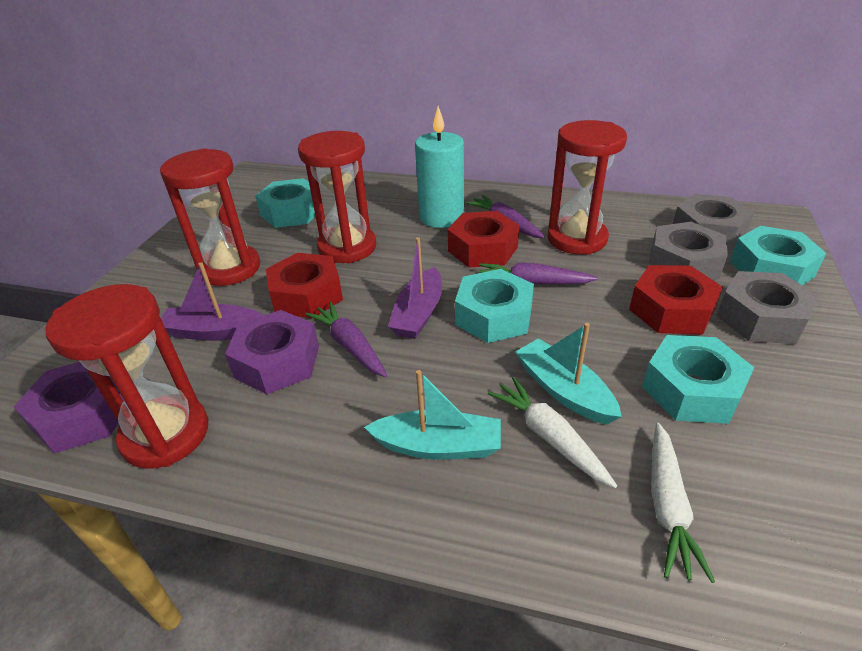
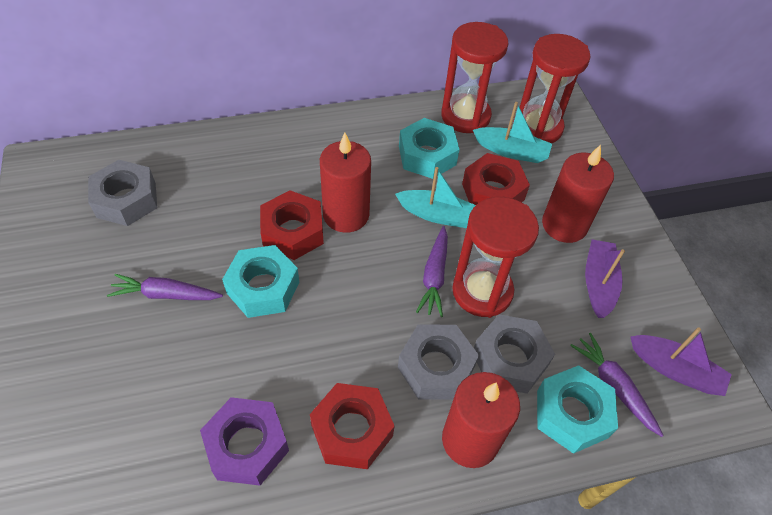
purple nut: 2 -> 1
red candle: 0 -> 3
red hourglass: 4 -> 3
turquoise candle: 1 -> 0
turquoise nut: 4 -> 3
white carrot: 2 -> 0

